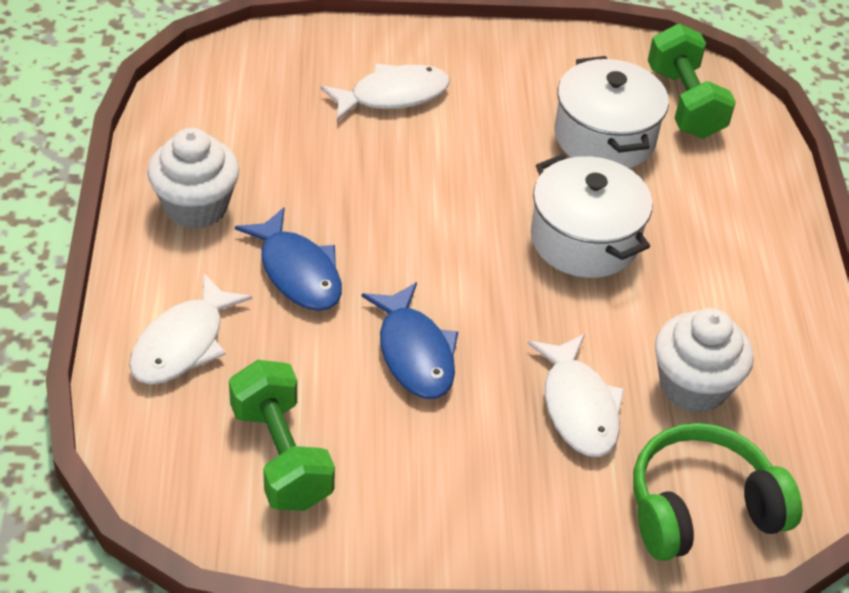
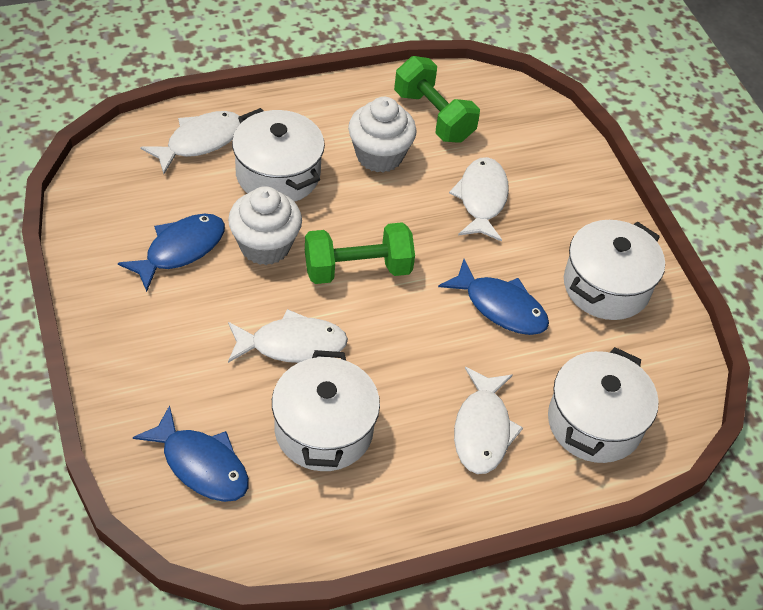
blue fish: 2 -> 3
green headphones: 1 -> 0
white fish: 3 -> 4
white pot: 2 -> 4

